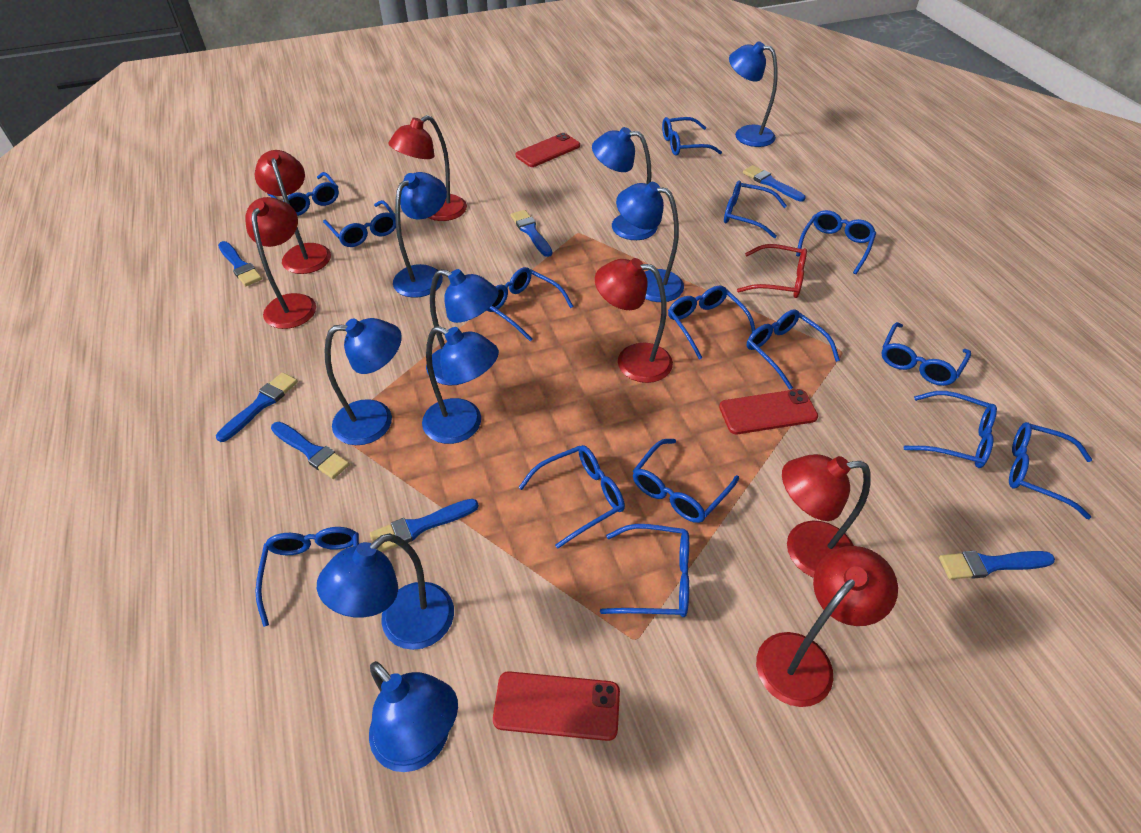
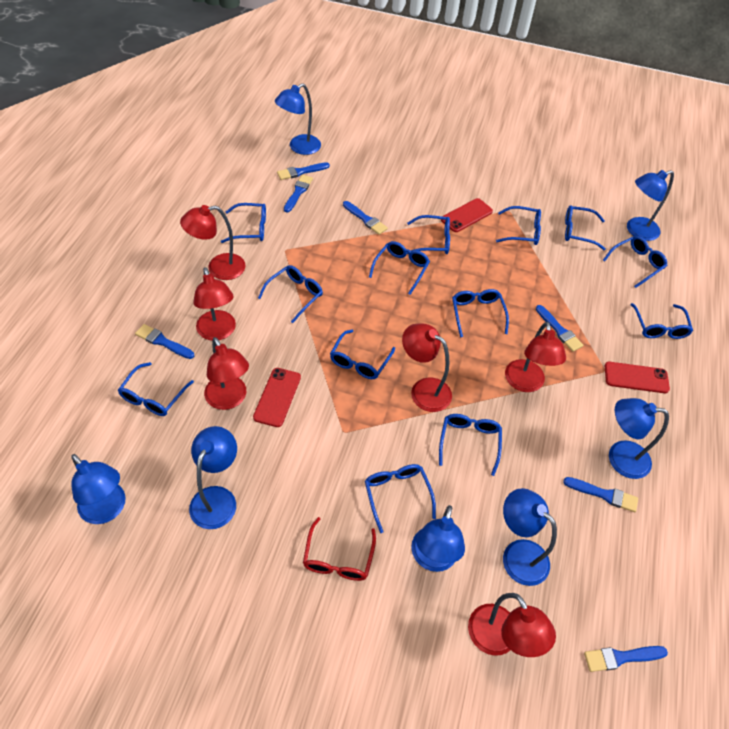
blue glasses: 15 -> 13
blue lamp: 9 -> 7

